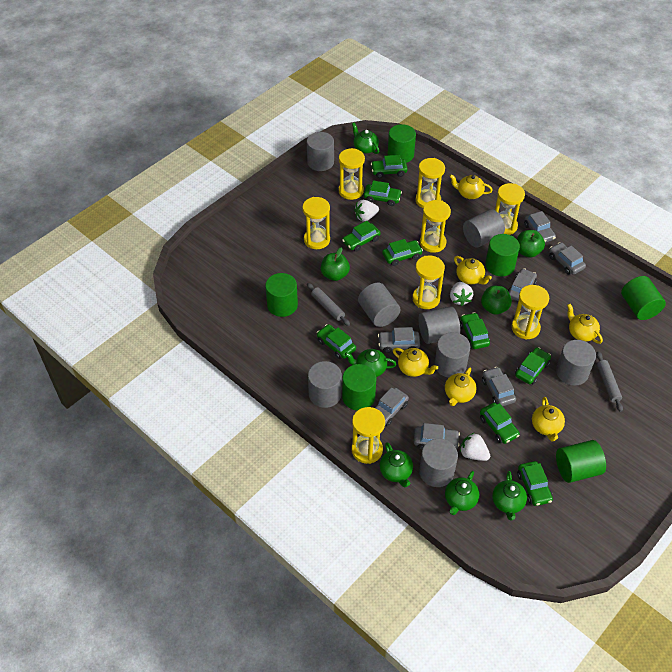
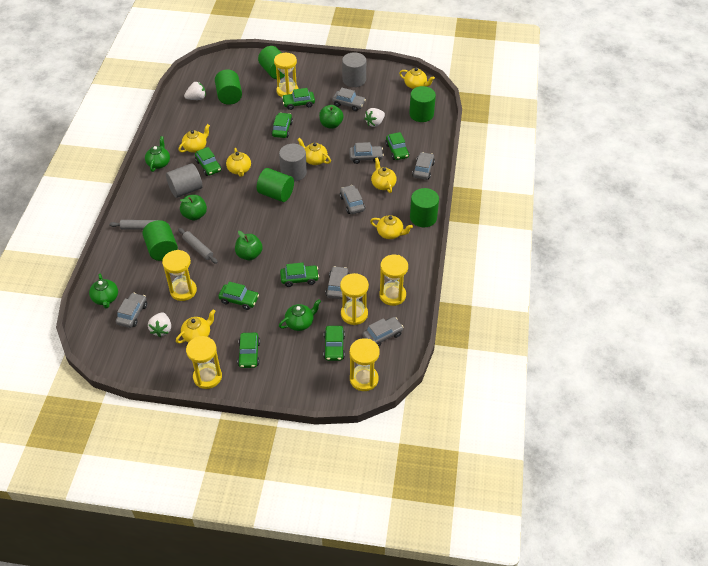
green car: 9 -> 8
green teapot: 5 -> 3
grey cylinder: 8 -> 3
yellow hourglass: 8 -> 6
yellow teapot: 6 -> 7

